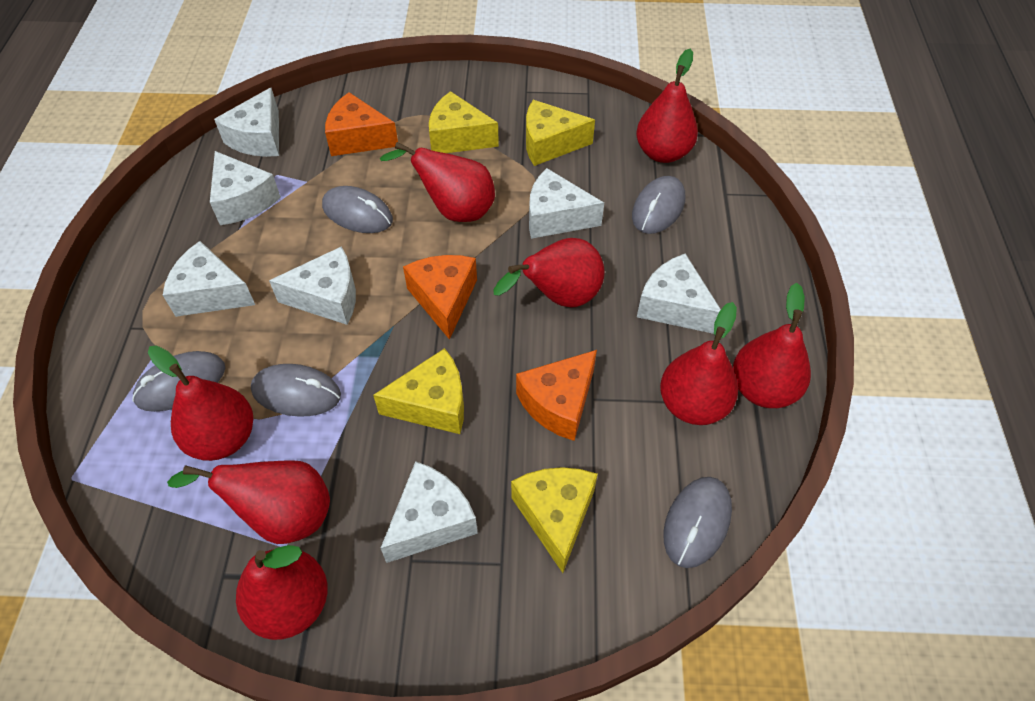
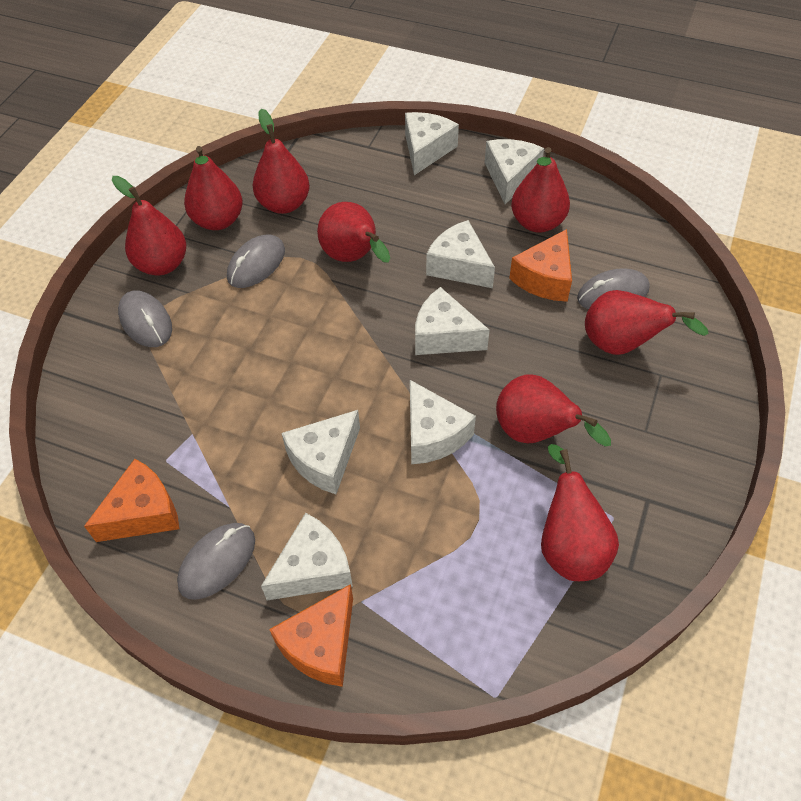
grey mouse: 5 -> 4
yellow cheese: 4 -> 0

